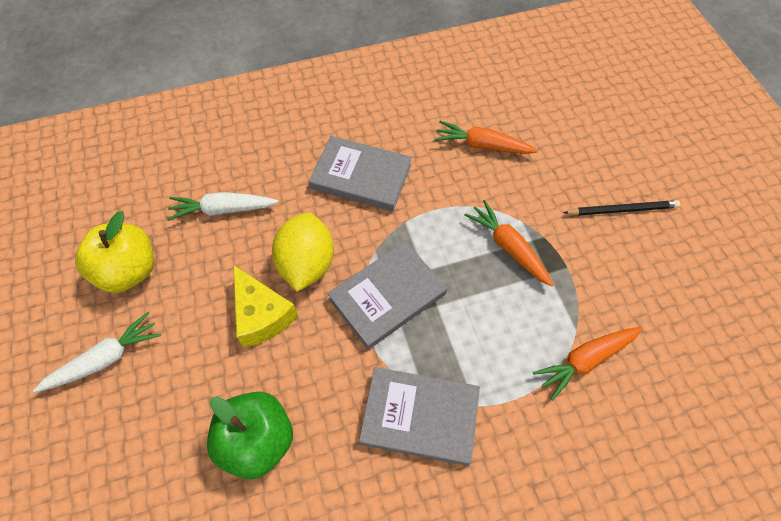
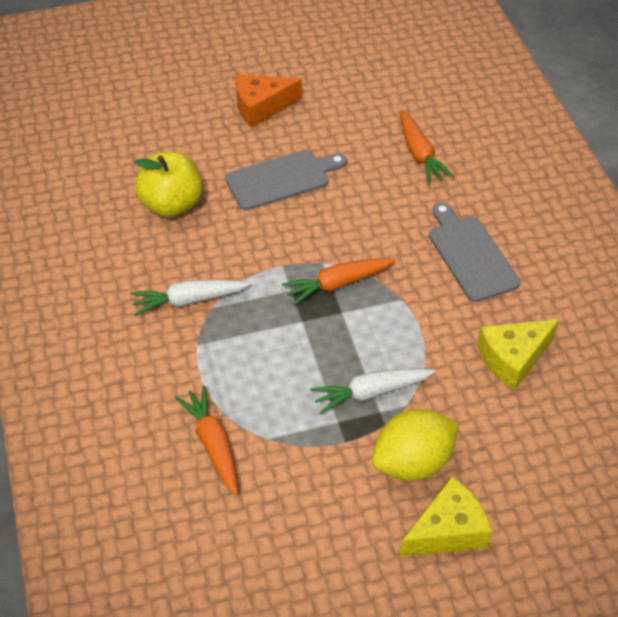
black pencil: 1 -> 0
green apple: 1 -> 0
grey book: 3 -> 0
grey cutting board: 0 -> 2
orange cheese: 0 -> 1
yellow cheese: 1 -> 2

